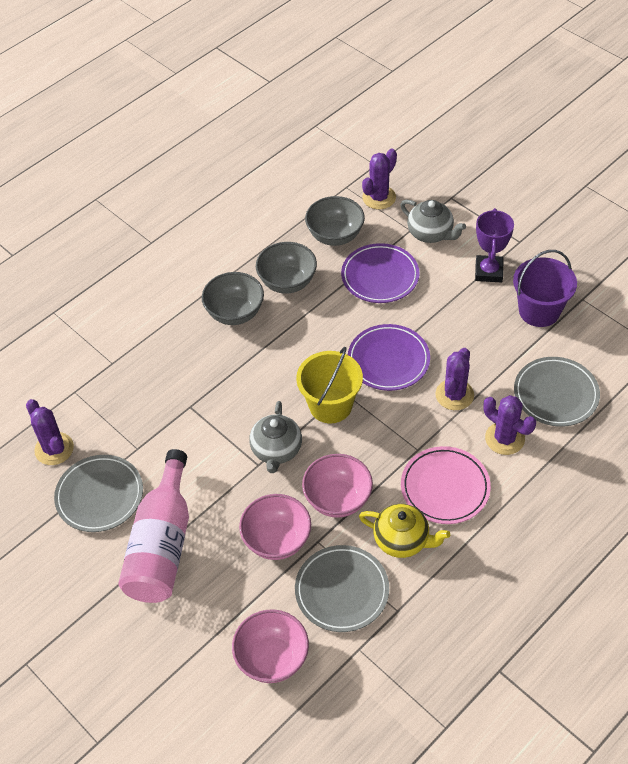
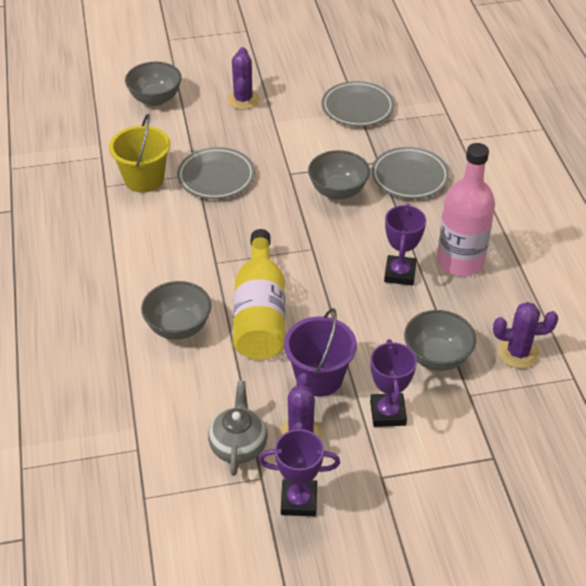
grey bowl: 3 -> 4
grey teapot: 2 -> 1
pink bowl: 3 -> 0
pink plate: 1 -> 0
purple cactus: 4 -> 3
purple plate: 2 -> 0
purple trophy: 1 -> 3
yellow bottle: 0 -> 1
yellow teapot: 1 -> 0

